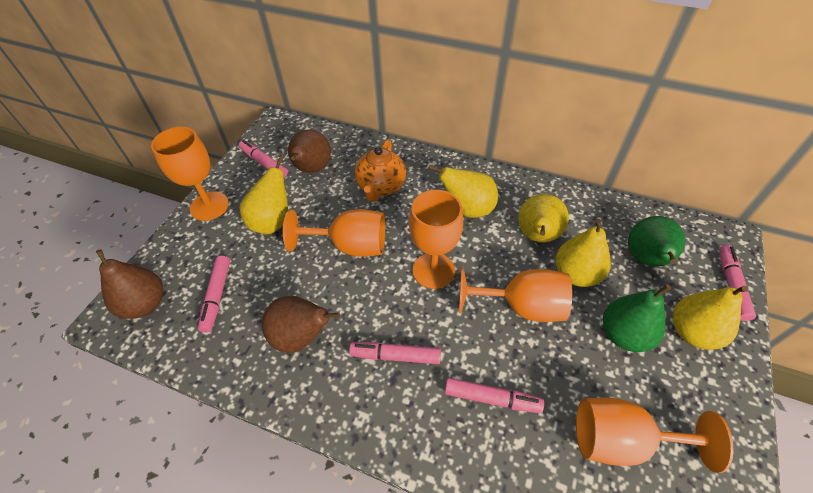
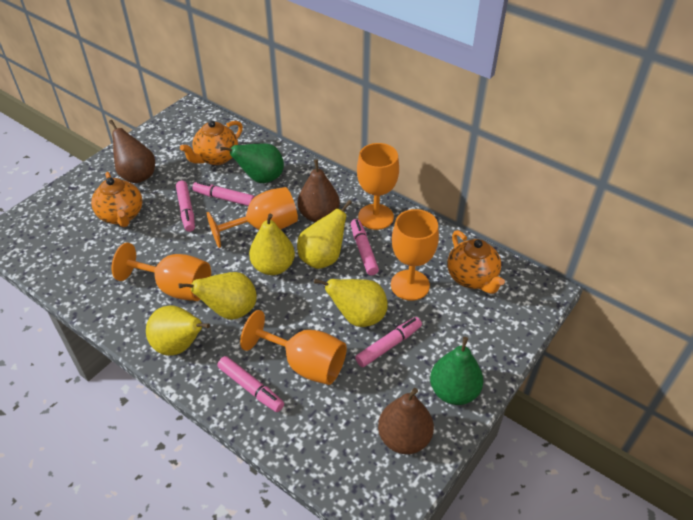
orange teapot: 1 -> 3

